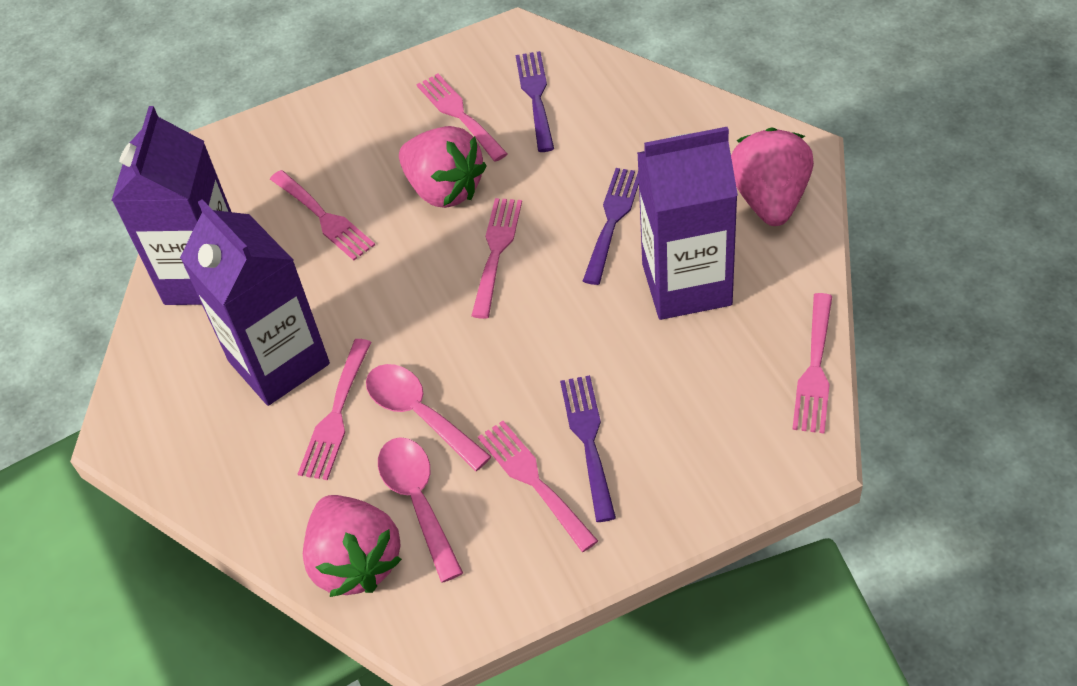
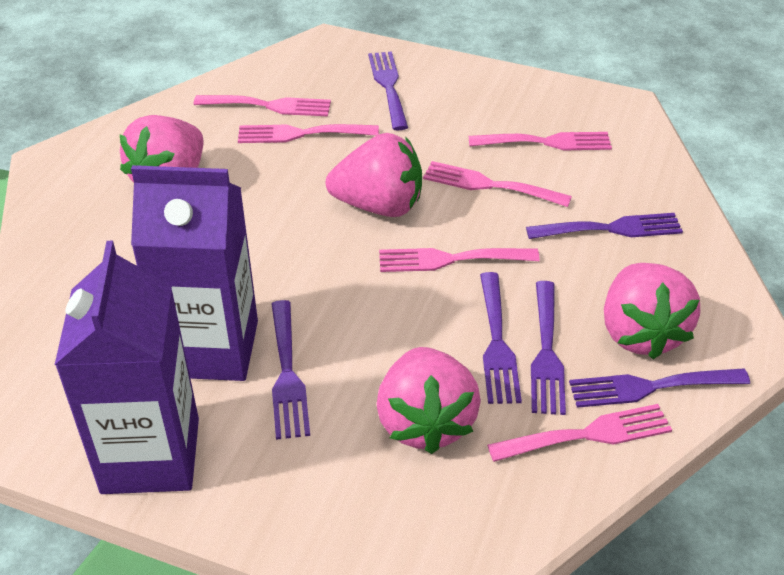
pink spoon: 2 -> 0
pink strawberry: 3 -> 4
purple carton: 3 -> 2
purple fork: 3 -> 6

